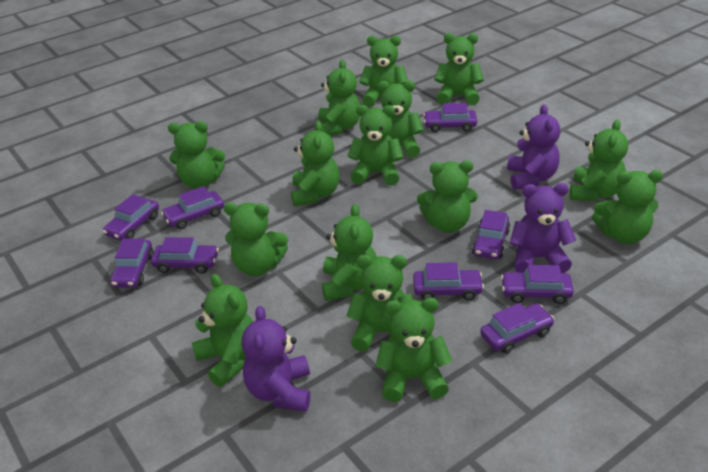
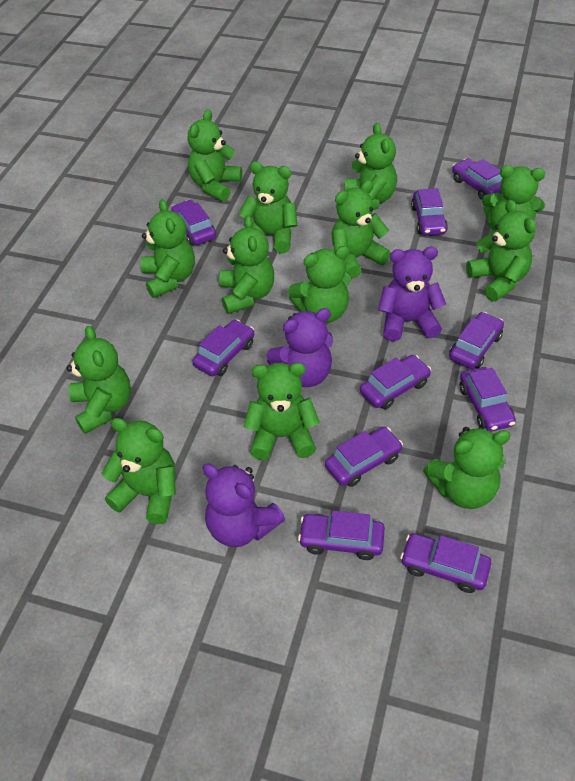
green teddy bear: 15 -> 13
purple car: 9 -> 10

